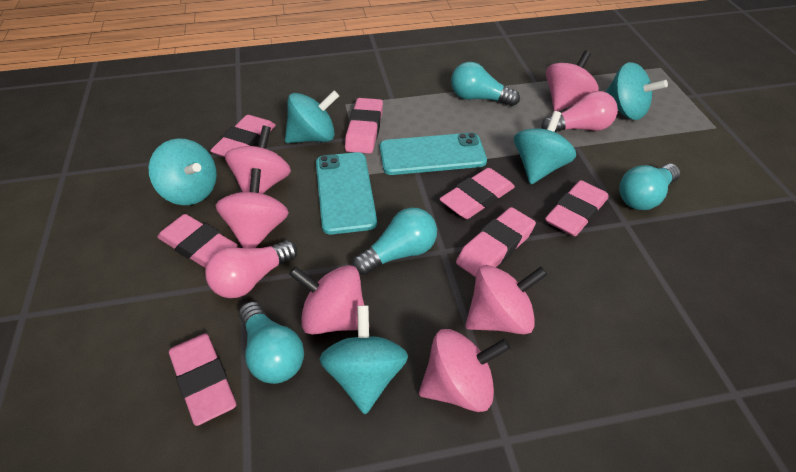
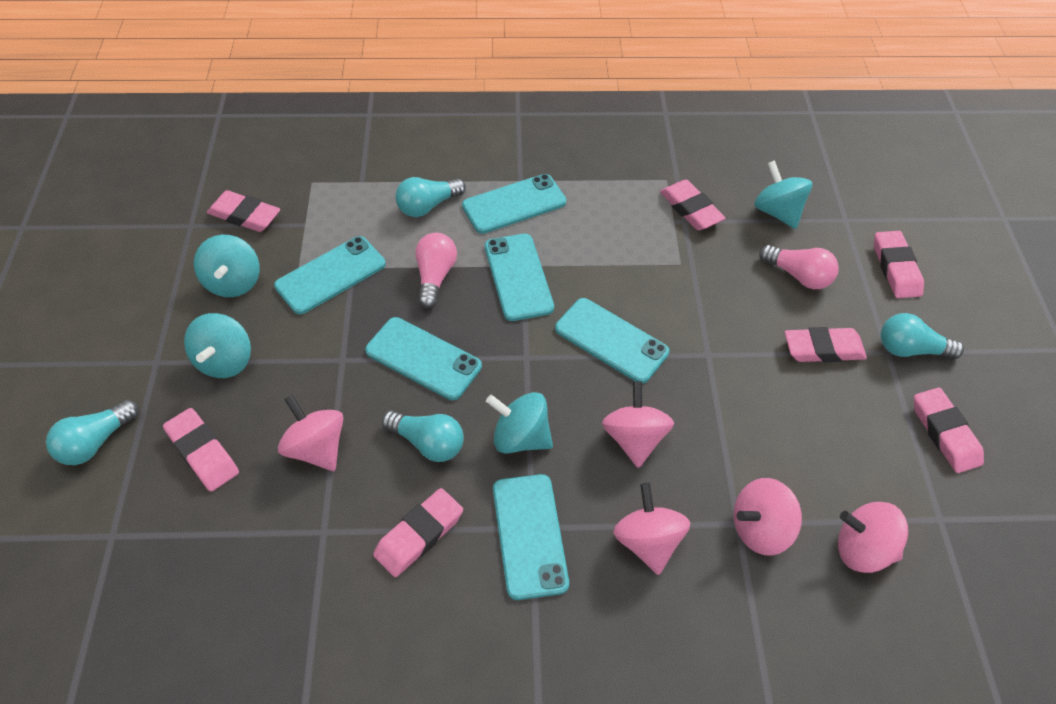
pink spinning top: 6 -> 5
turquoise phone: 2 -> 6
turquoise spinning top: 5 -> 4

